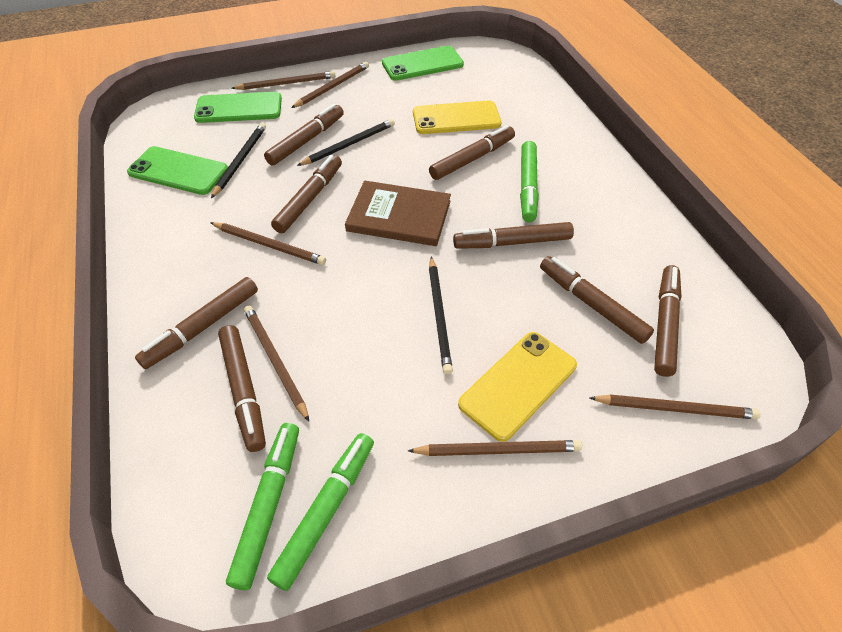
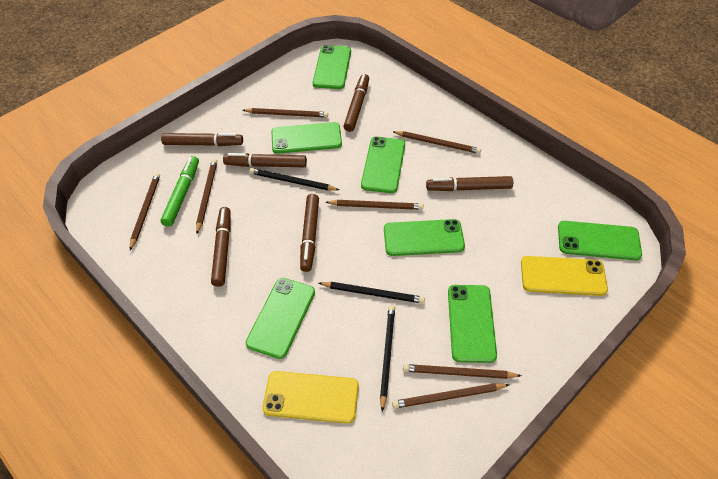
brown book: 1 -> 0
brown marker: 8 -> 6
brown pencil: 6 -> 7
green marker: 3 -> 1
green phone: 3 -> 7

